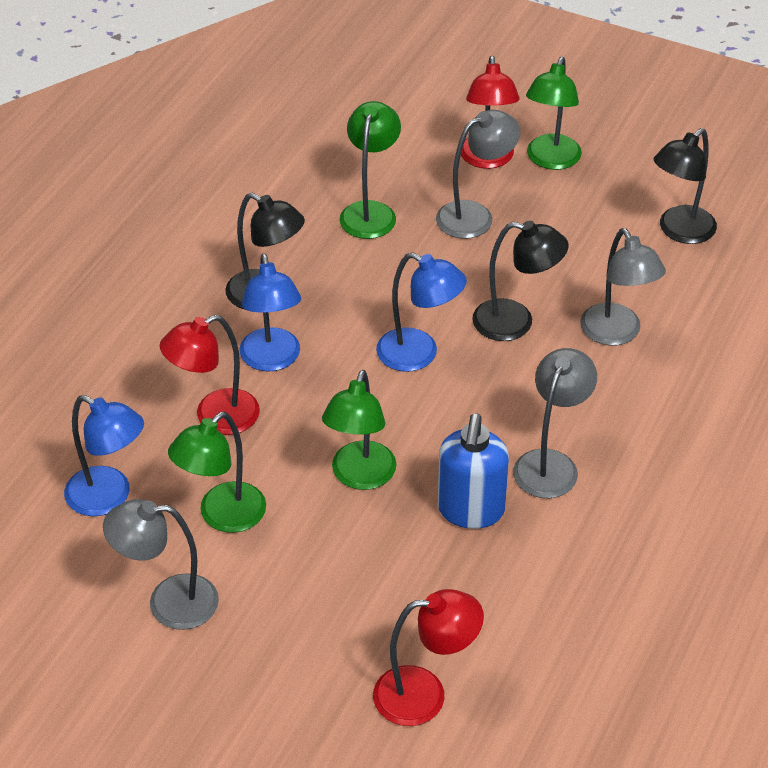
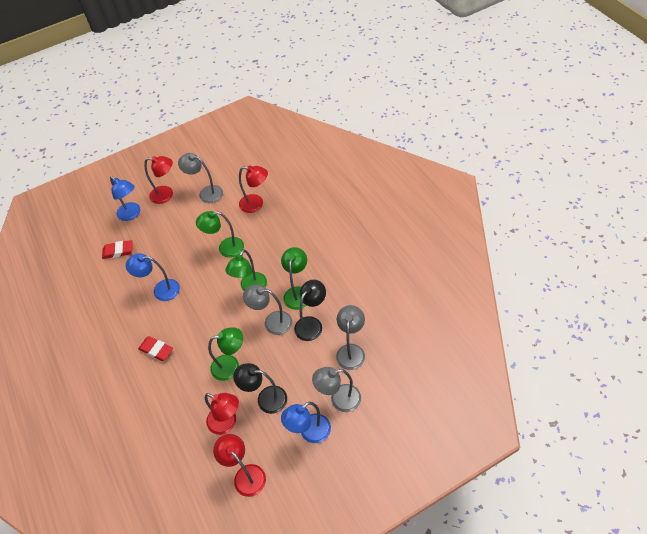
black lamp: 3 -> 2
blue soap dispenser: 1 -> 0
red eraser: 0 -> 2
red lamp: 3 -> 4

